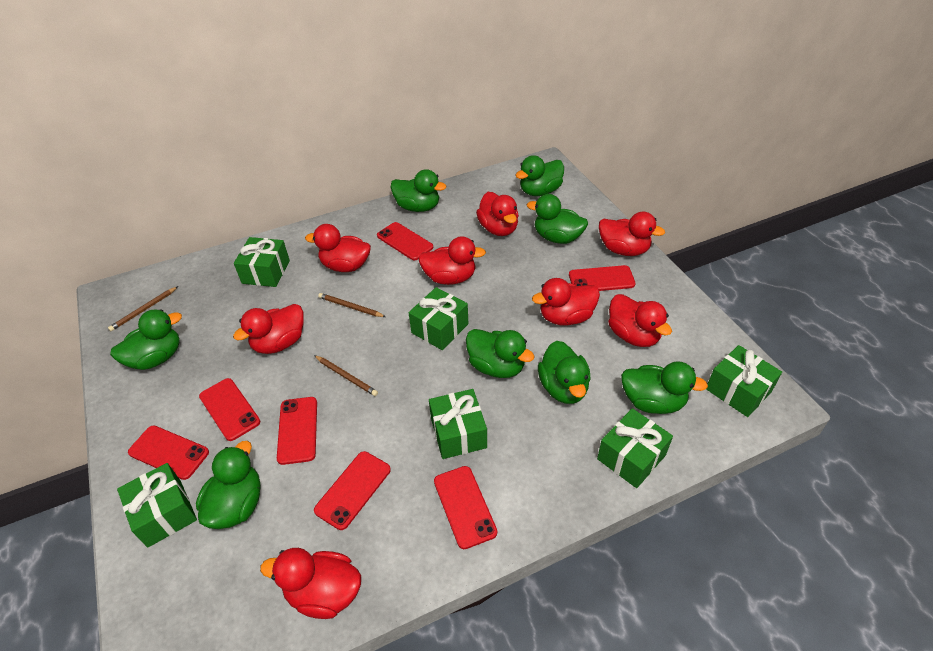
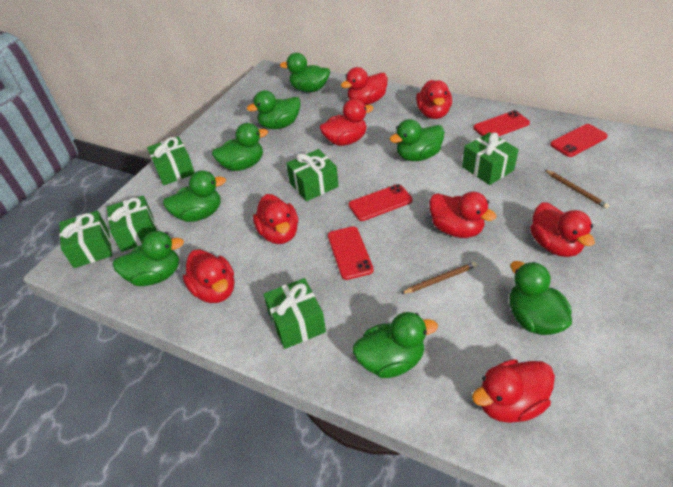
brown pencil: 3 -> 2
red phone: 7 -> 4

